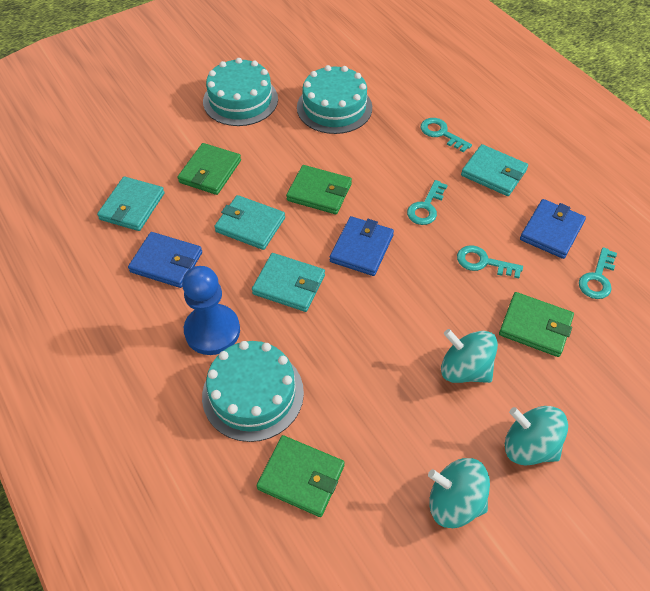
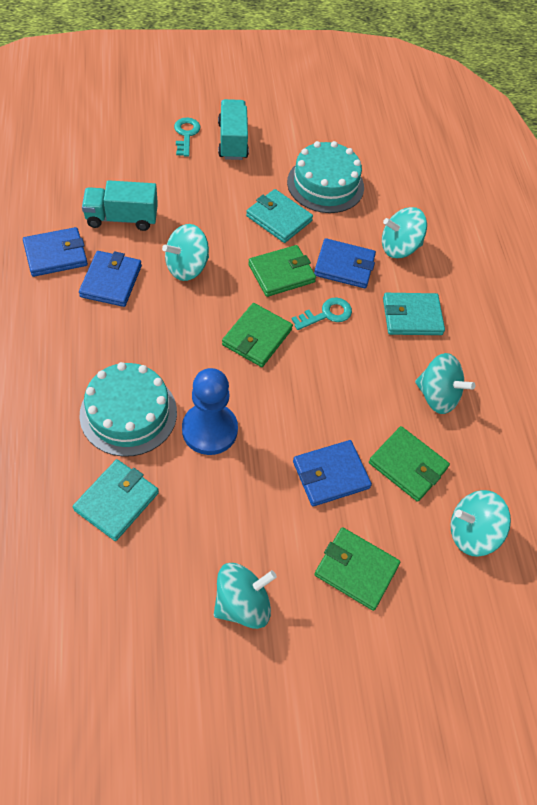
blue wallet: 3 -> 4
turquoise cake: 3 -> 2
turquoise key: 4 -> 2
turquoise spinning top: 3 -> 5
turquoise truck: 0 -> 2
turquoise wallet: 4 -> 3

